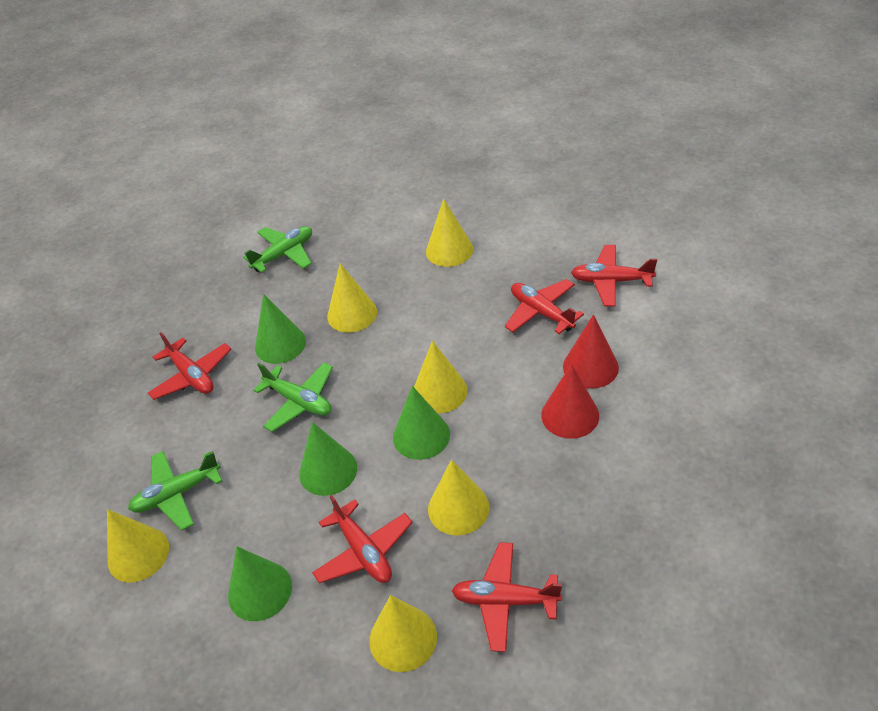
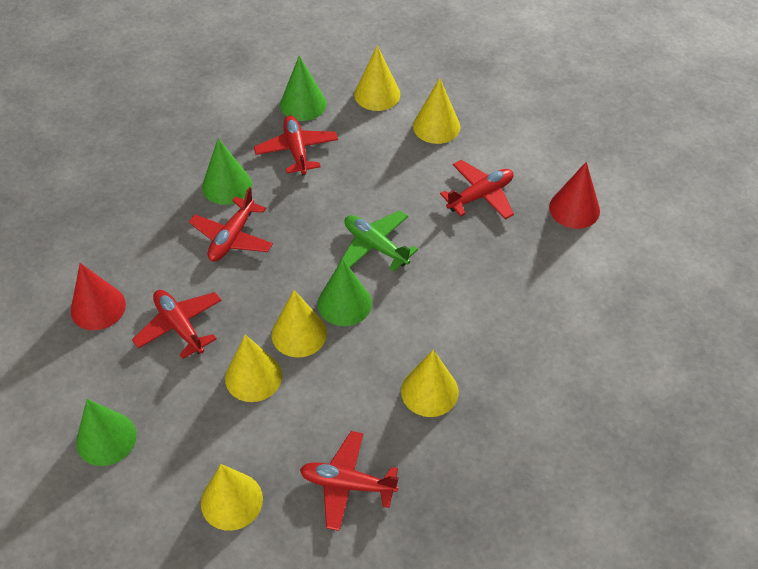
green plane: 3 -> 1

